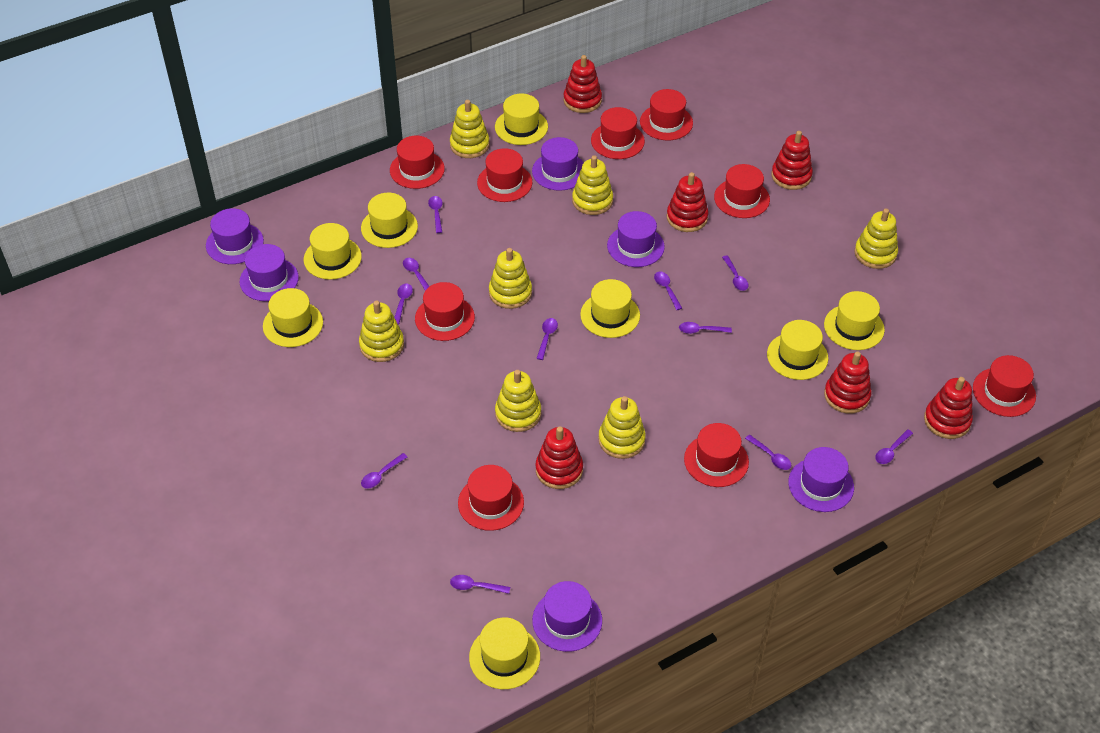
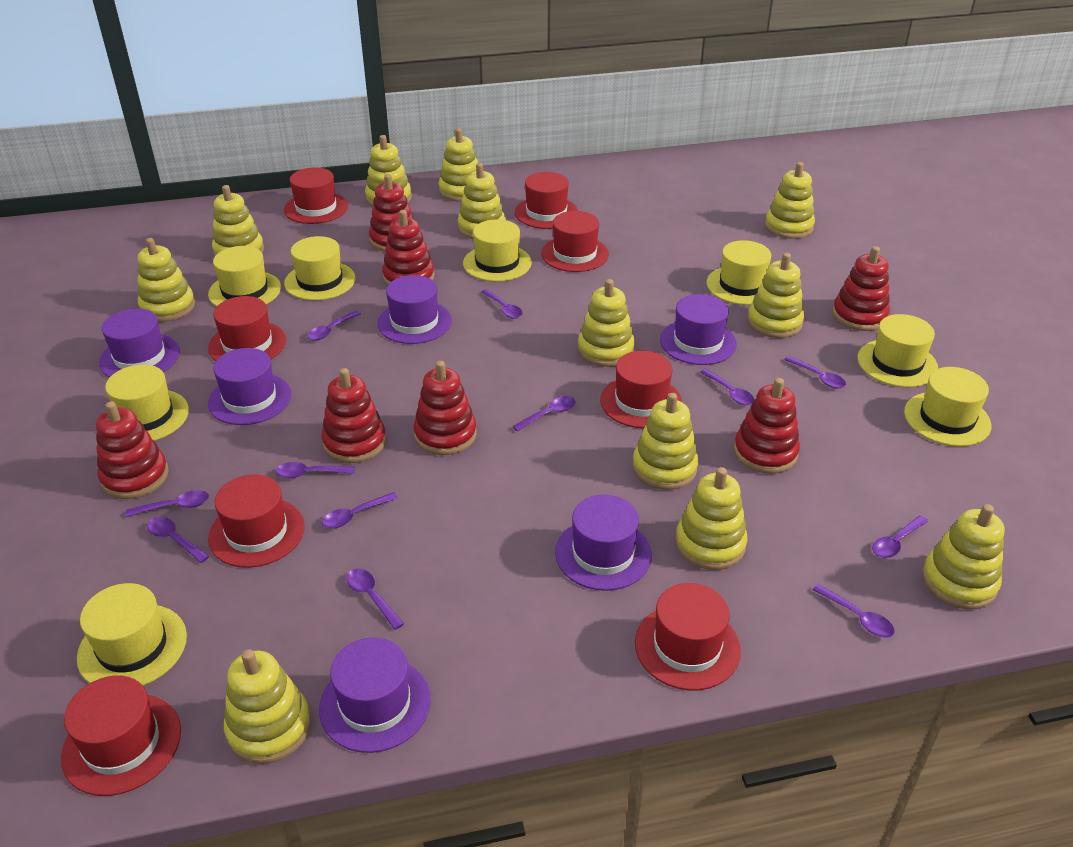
purple spoon: 11 -> 12
red hat: 9 -> 8
red stacking toy: 6 -> 7
yellow stacking toy: 7 -> 12

